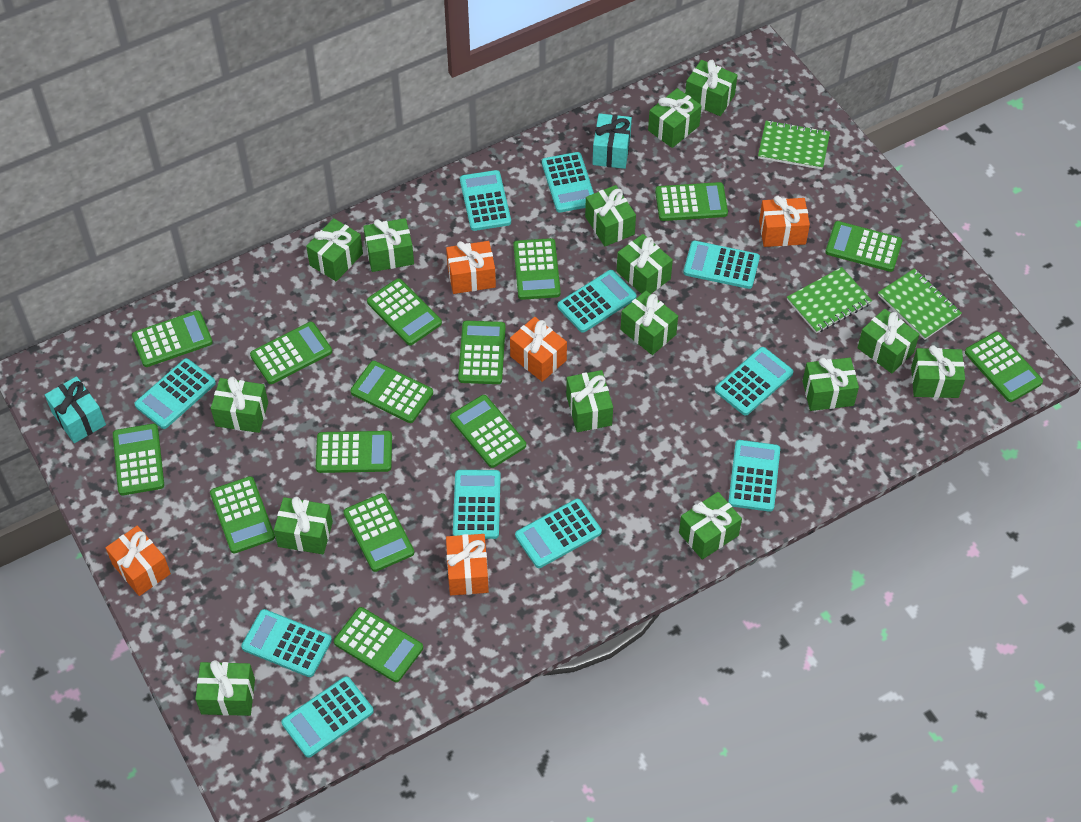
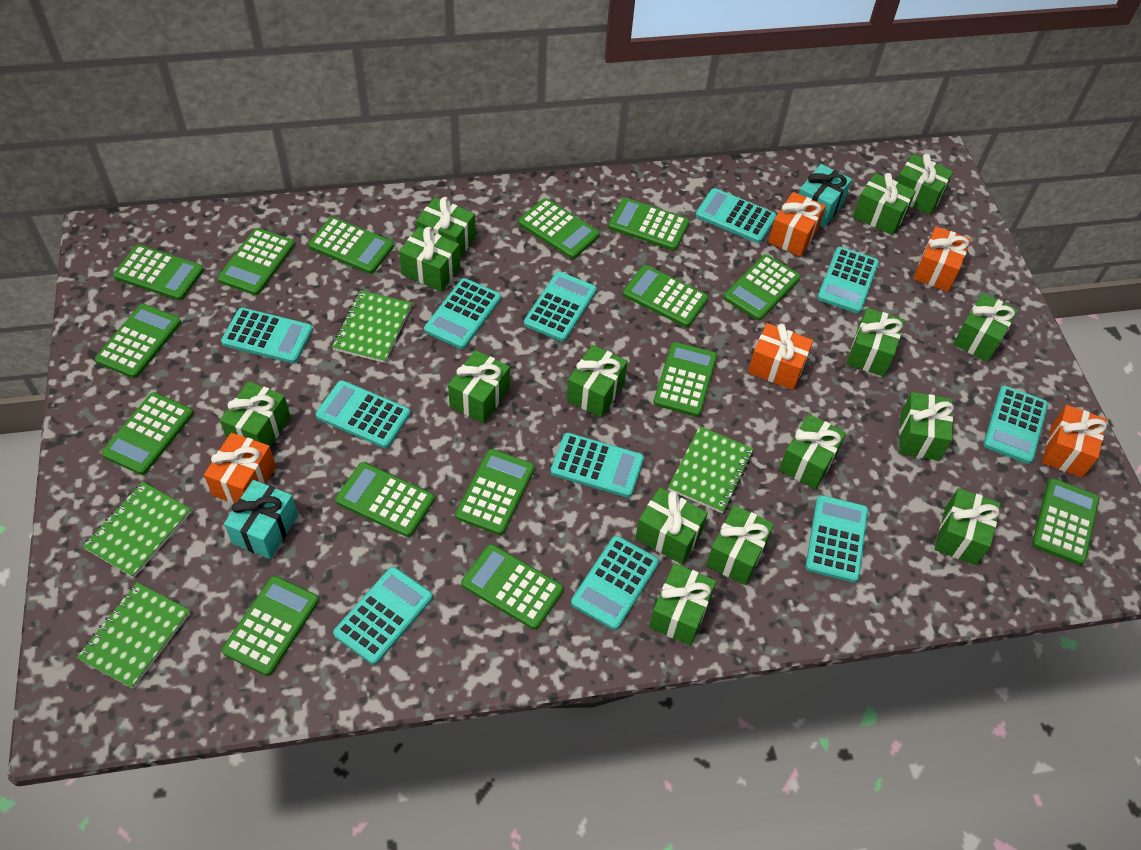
green notebook: 3 -> 4

